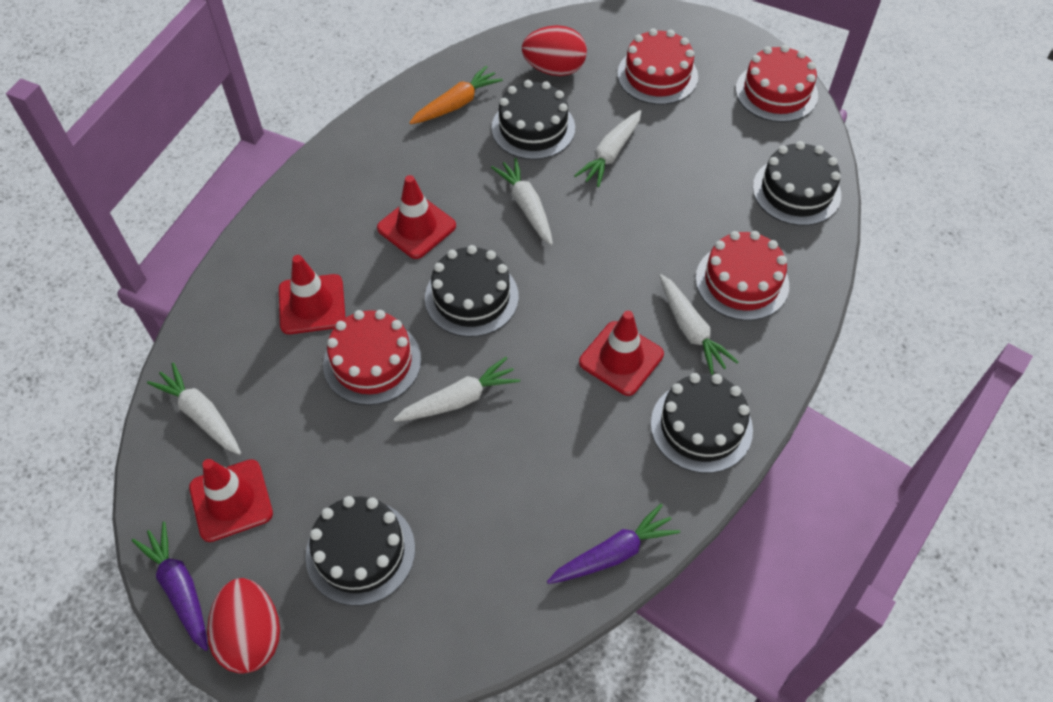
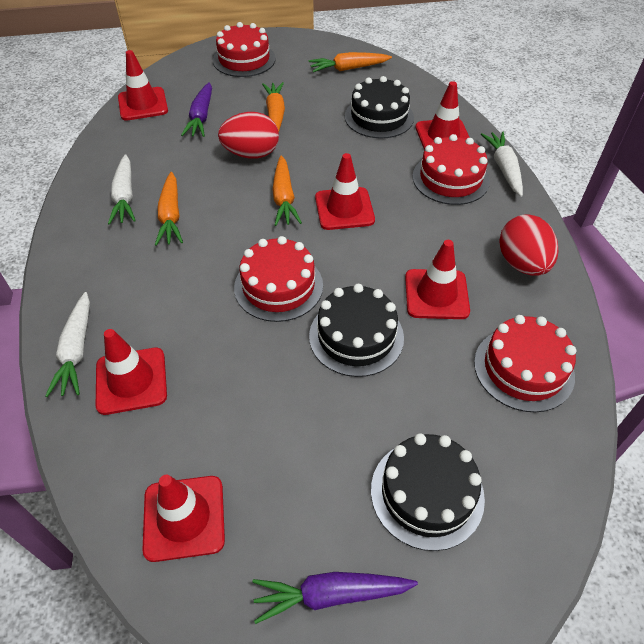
black cake: 5 -> 3
orange carrot: 1 -> 4
red traffic cone: 4 -> 6
white carrot: 5 -> 3

